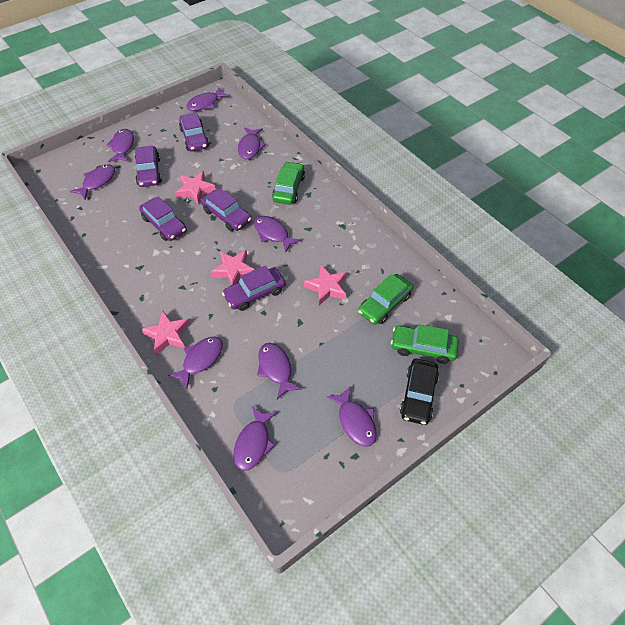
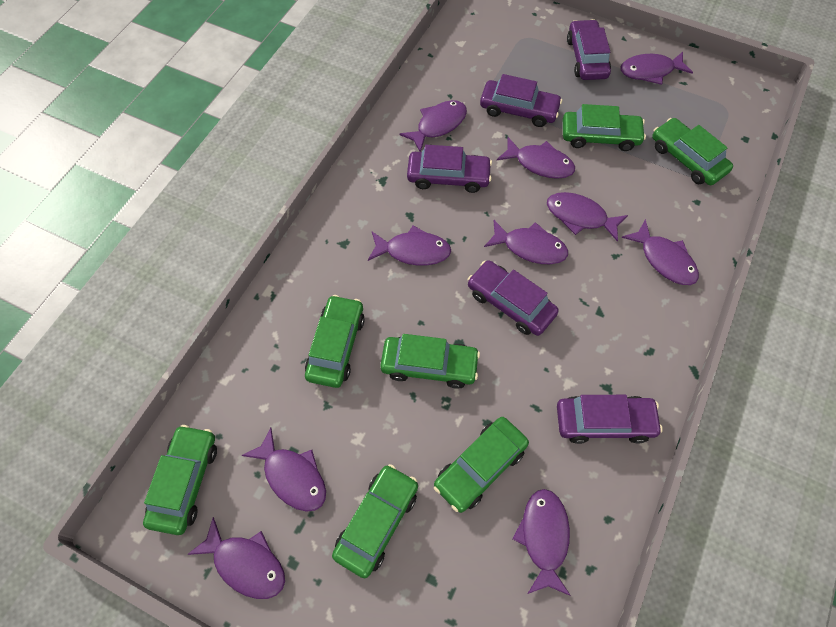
black car: 1 -> 0
green car: 3 -> 7
pink star: 4 -> 0
purple fish: 9 -> 10

